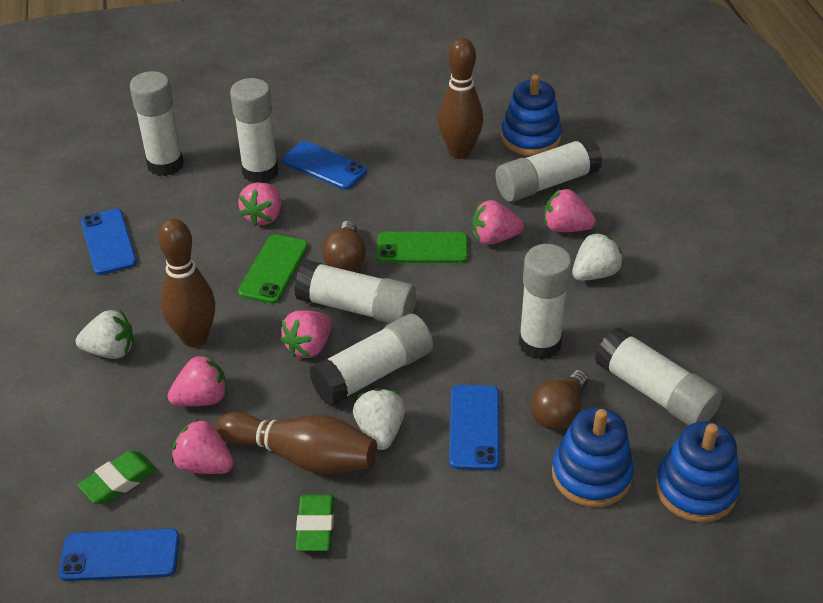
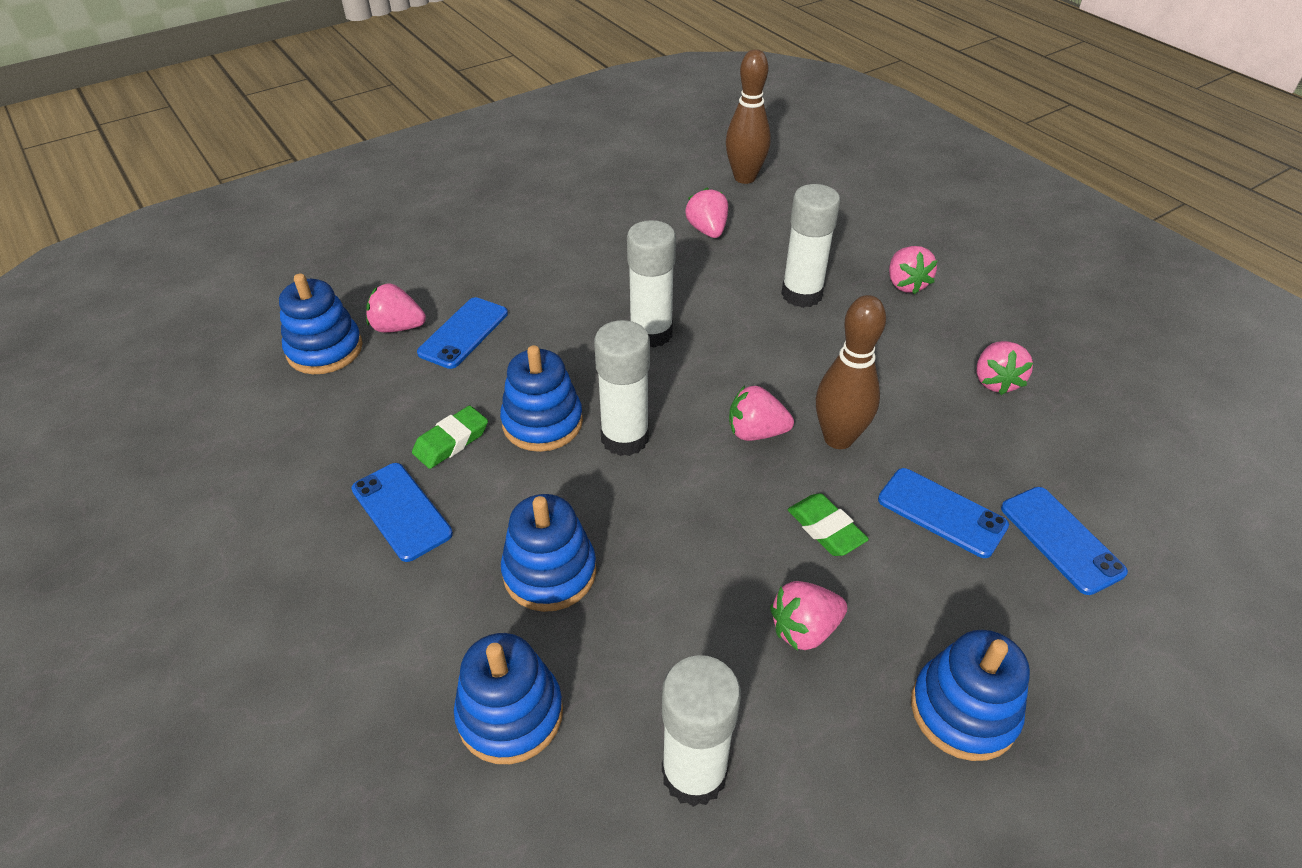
blue stacking toy: 3 -> 5
brown bowling pin: 3 -> 2
brown light bulb: 2 -> 0
green phone: 2 -> 0
white glue stick: 7 -> 4
white strawberry: 3 -> 0

